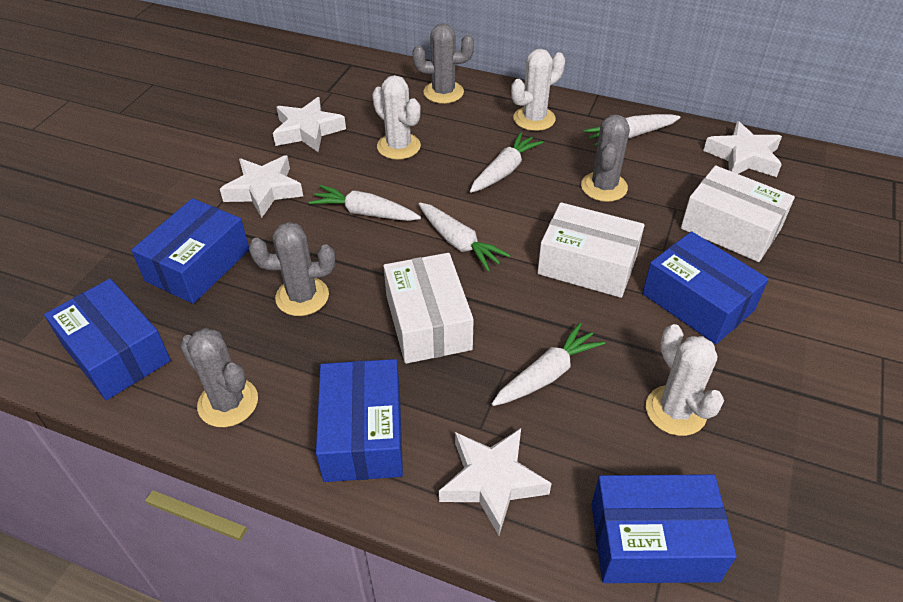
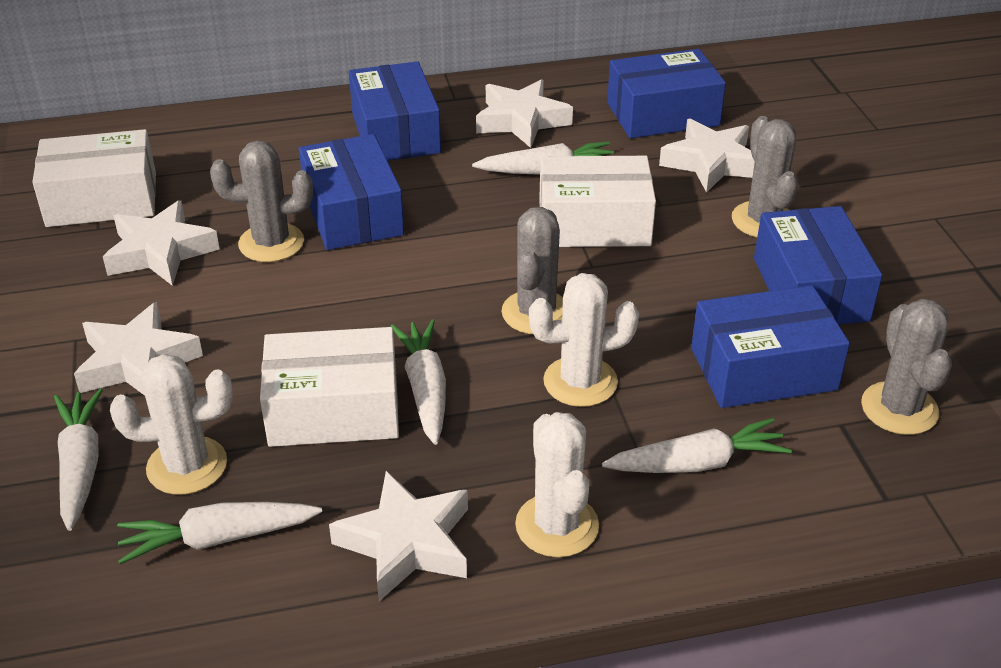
white star: 4 -> 5

